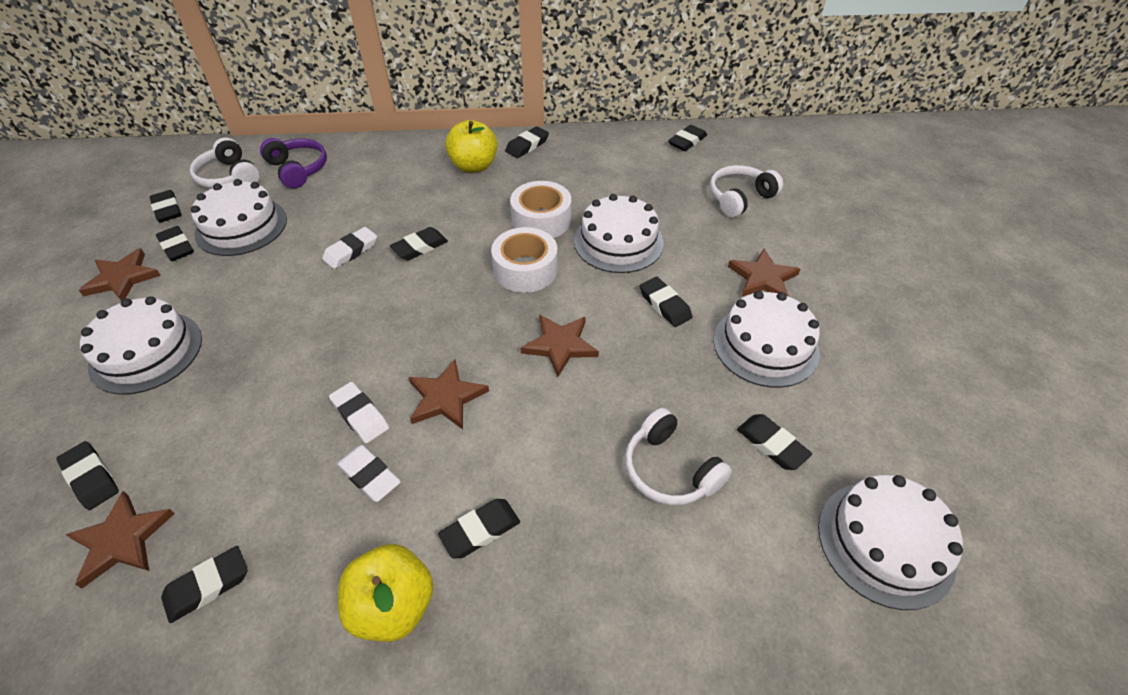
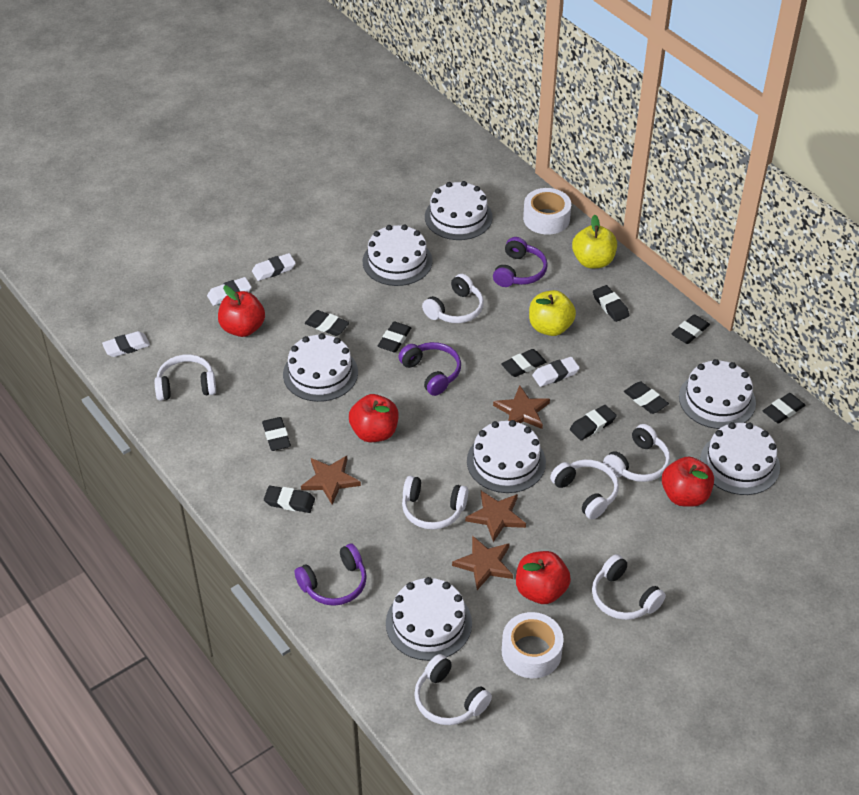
brown star: 5 -> 4
purple headphones: 1 -> 3
red apple: 0 -> 4
white cake: 5 -> 7
white eraser: 3 -> 4
white headphones: 3 -> 7

